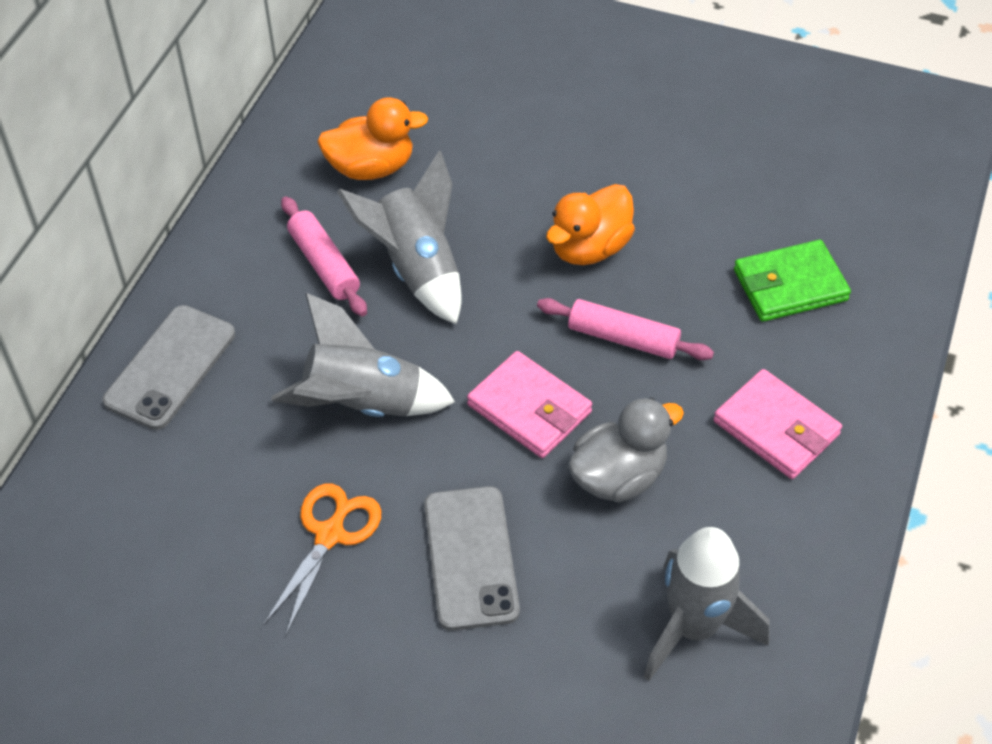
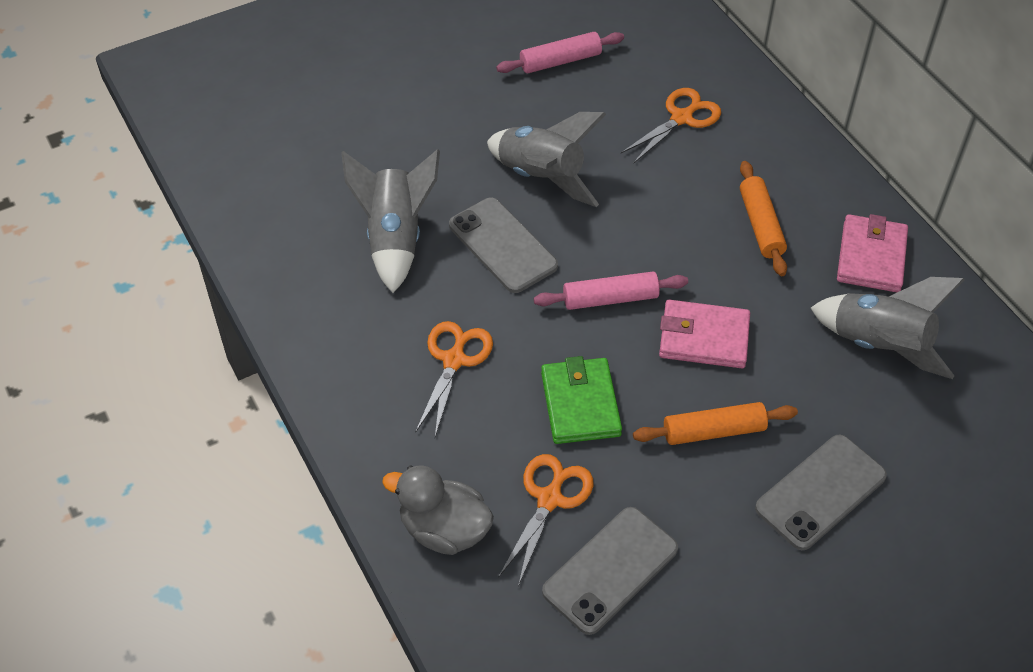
grey phone: 2 -> 3
orange duck: 2 -> 0
orange rolling pin: 0 -> 2
orange scissors: 1 -> 3

